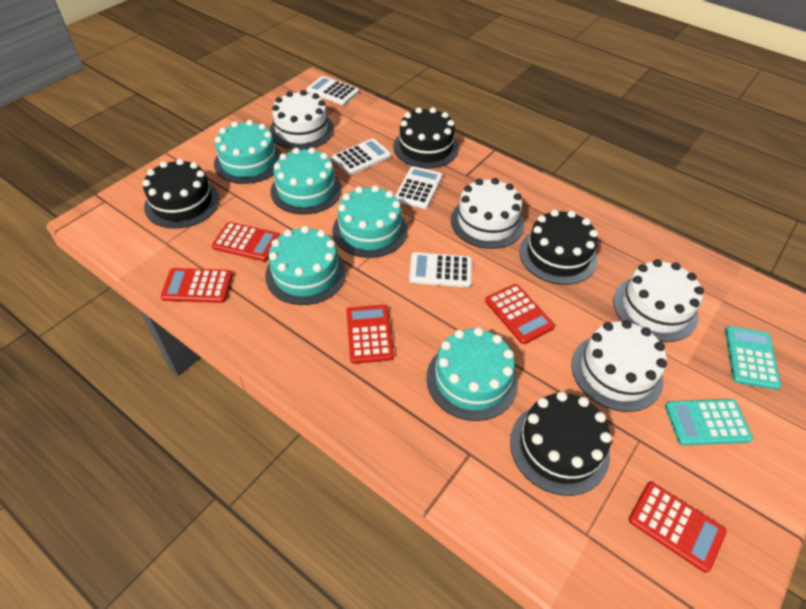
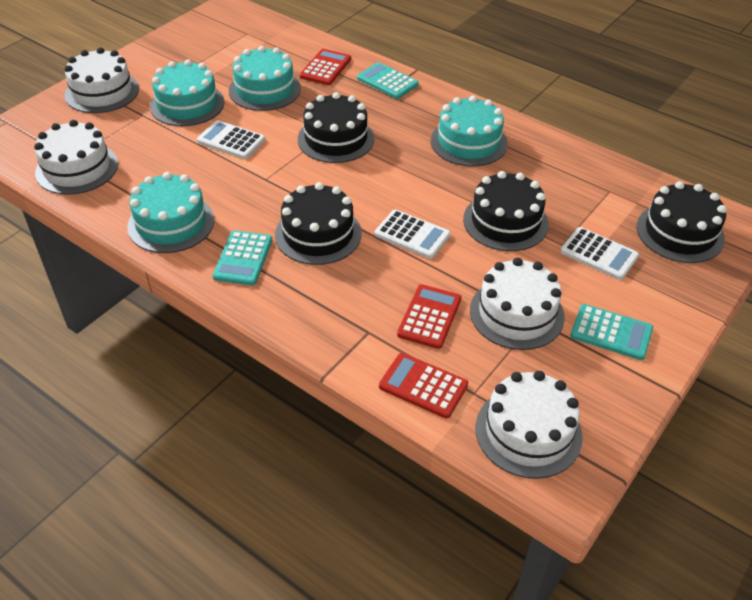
red calculator: 5 -> 3
turquoise cake: 5 -> 4
turquoise calculator: 2 -> 3
white calculator: 4 -> 3

